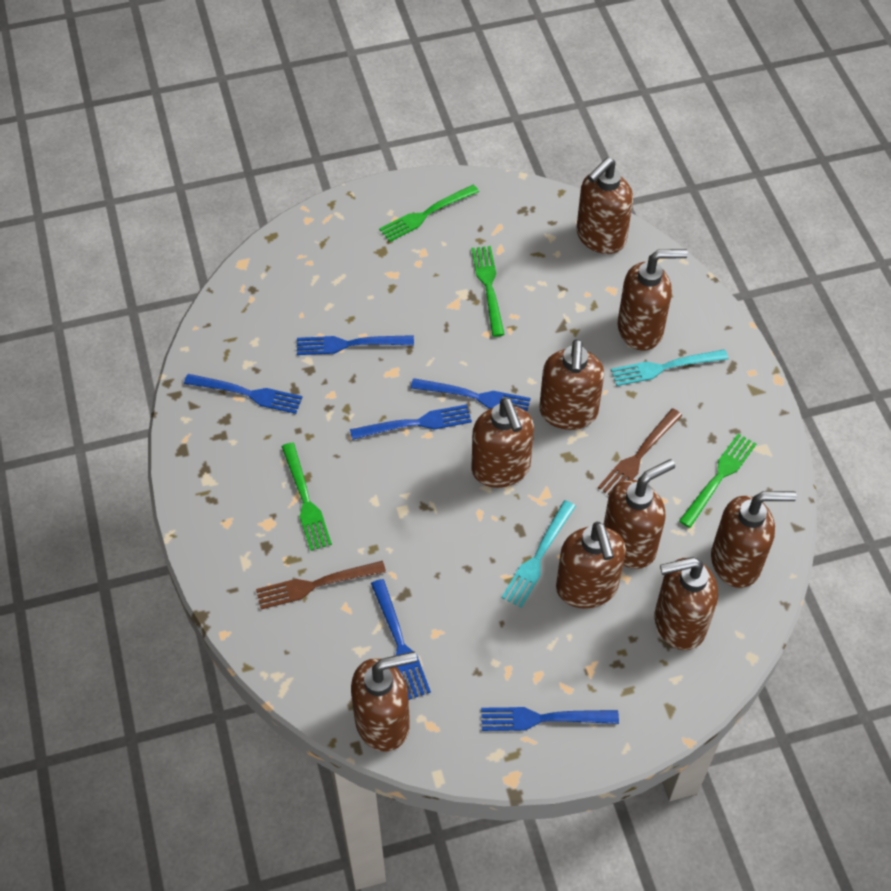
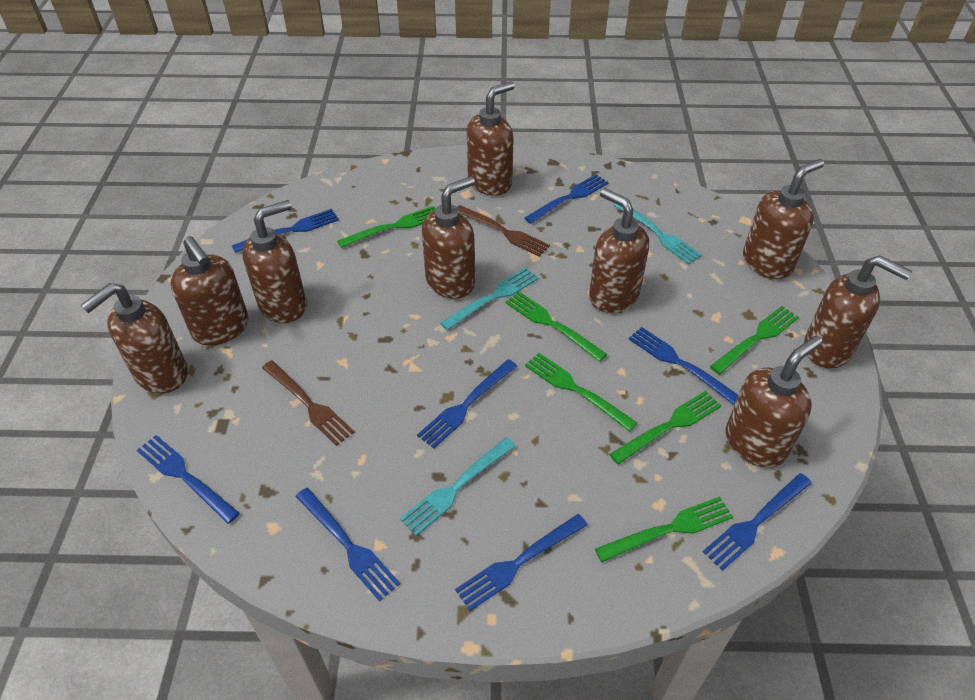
blue fork: 6 -> 8
green fork: 4 -> 6
turquoise fork: 2 -> 3

